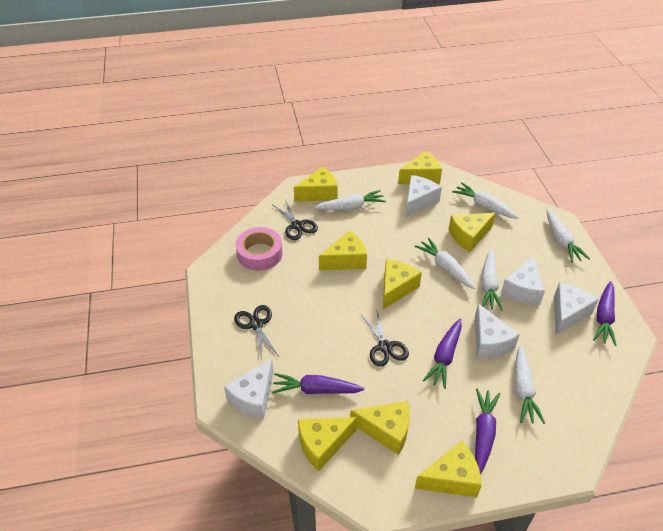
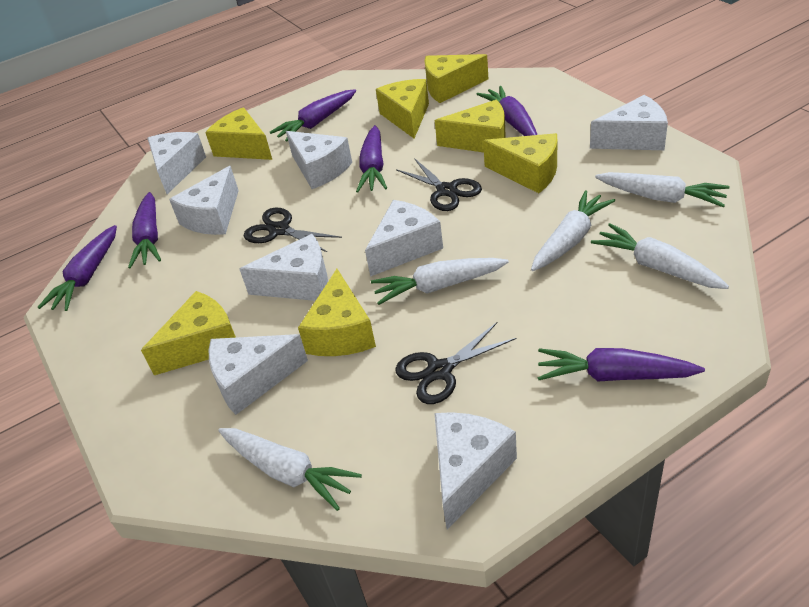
pink tape: 1 -> 0
purple carrot: 4 -> 6
white carrot: 6 -> 5
white cheese: 5 -> 8
yellow cheese: 8 -> 7

